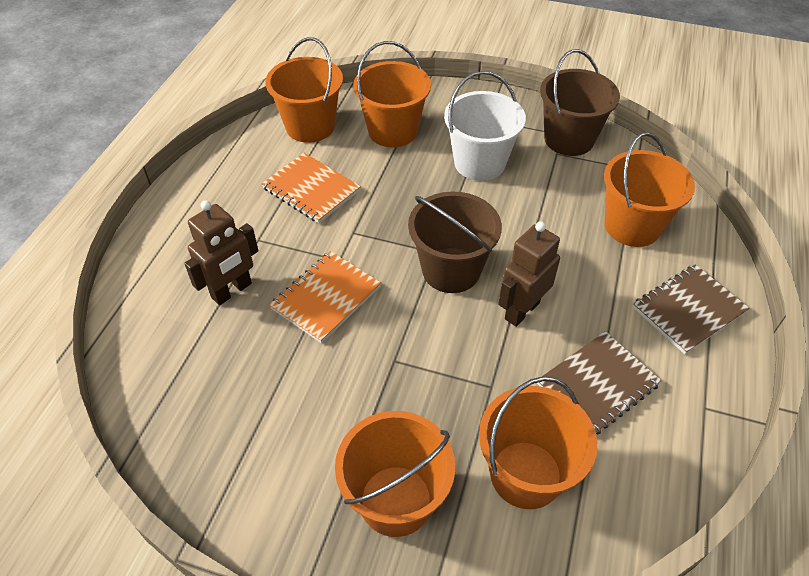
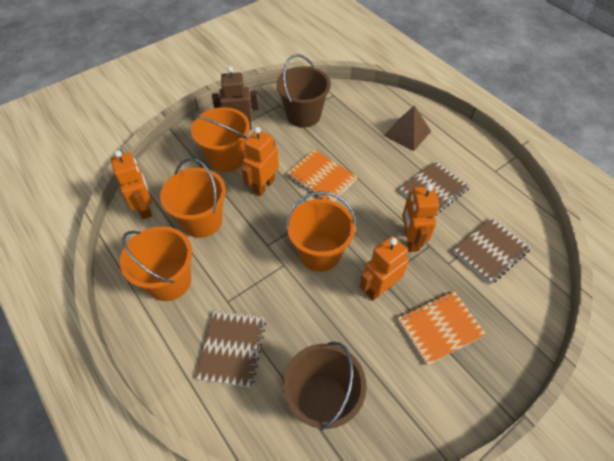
brown notebook: 2 -> 3
brown pyramid: 0 -> 1
brown robot: 2 -> 1
orange bucket: 5 -> 4
orange robot: 0 -> 4
white bucket: 1 -> 0

